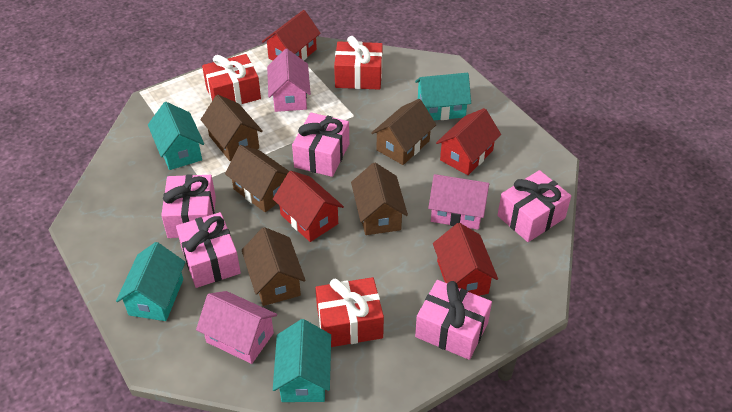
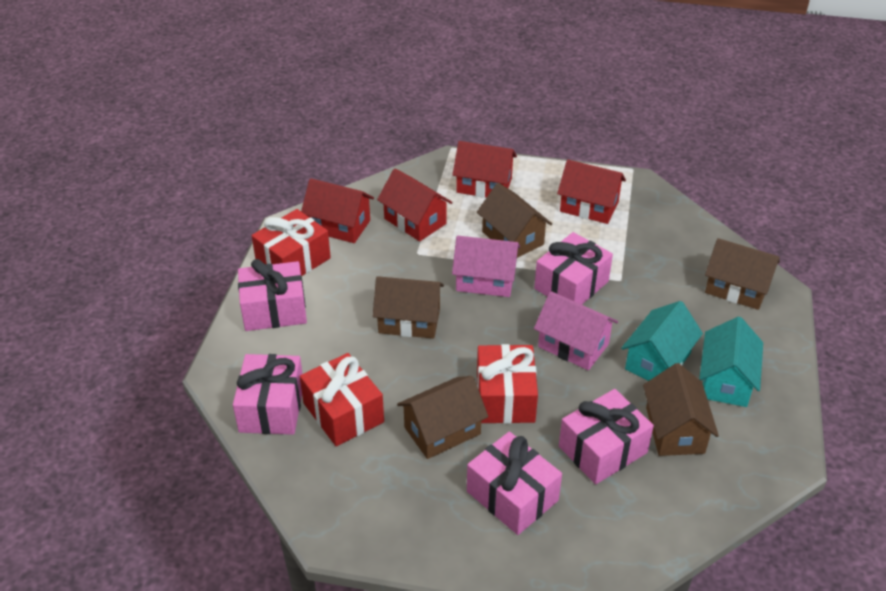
pink house: 3 -> 2
turquoise house: 4 -> 2

